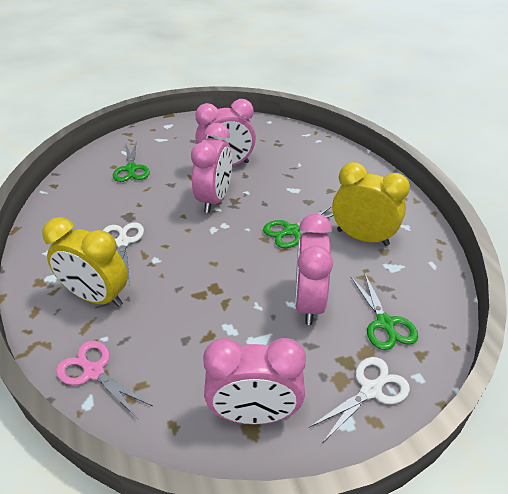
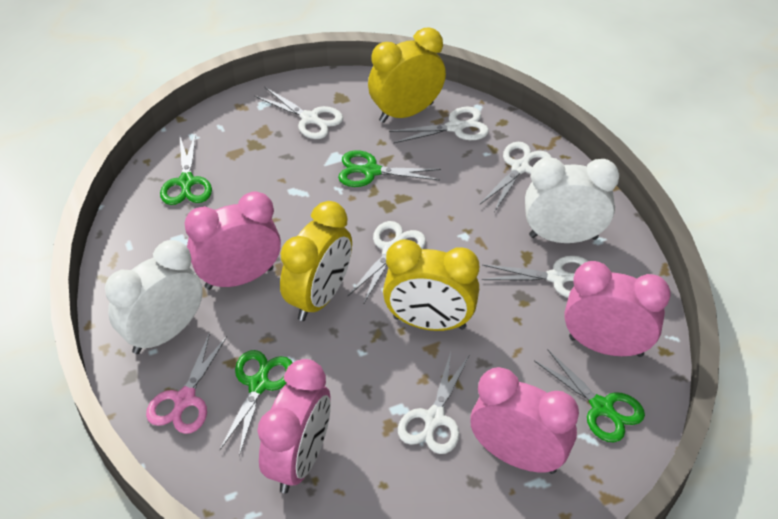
green scissors: 3 -> 4
white clock: 0 -> 2
white scissors: 2 -> 6
yellow clock: 2 -> 3

